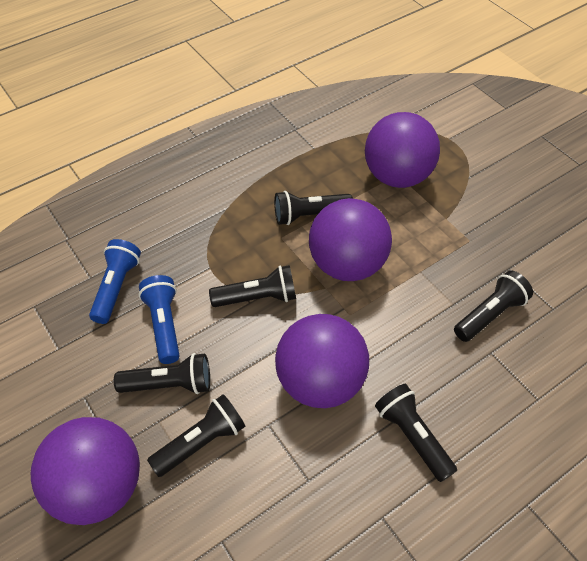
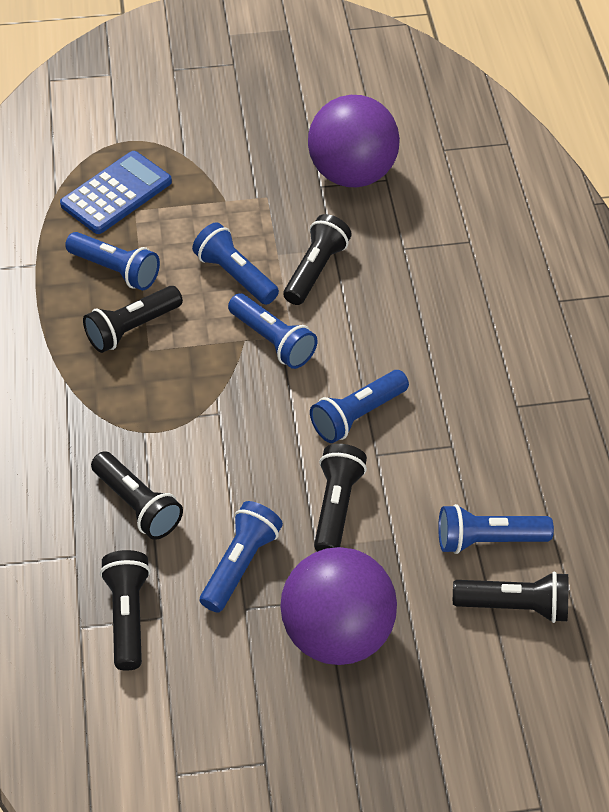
blue calculator: 0 -> 1
blue flashlight: 2 -> 6
purple ball: 4 -> 2

